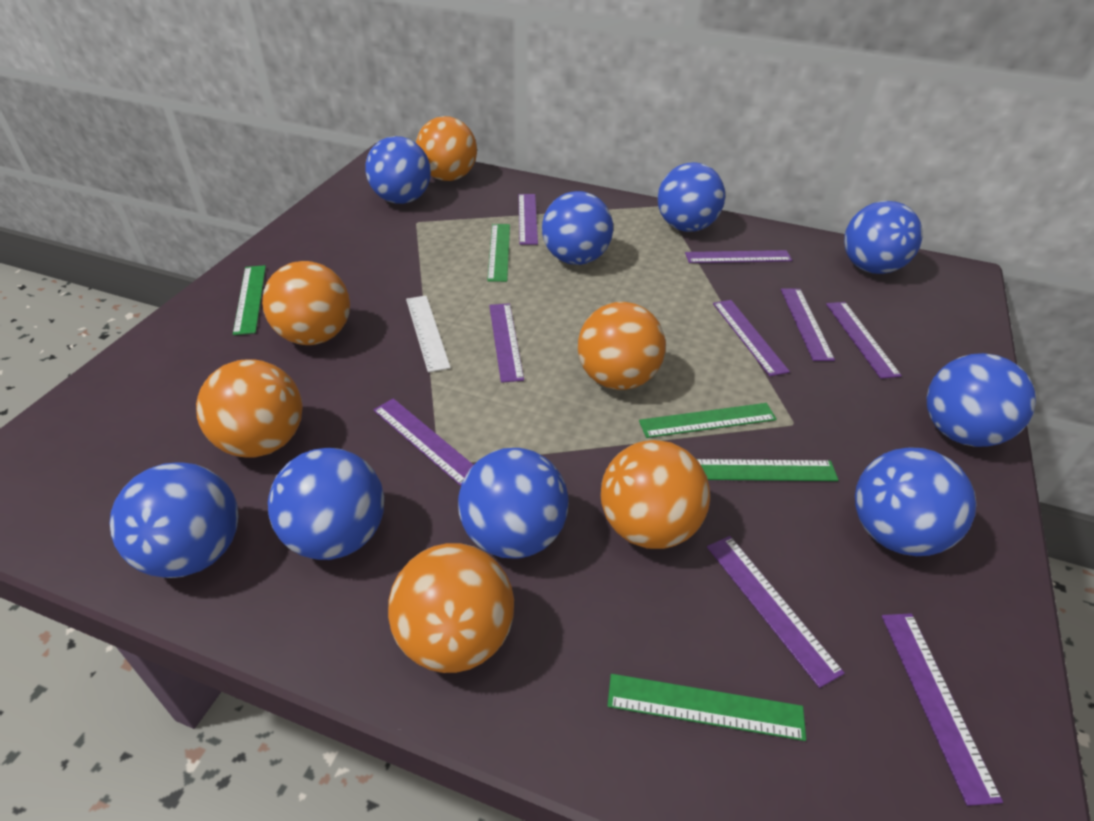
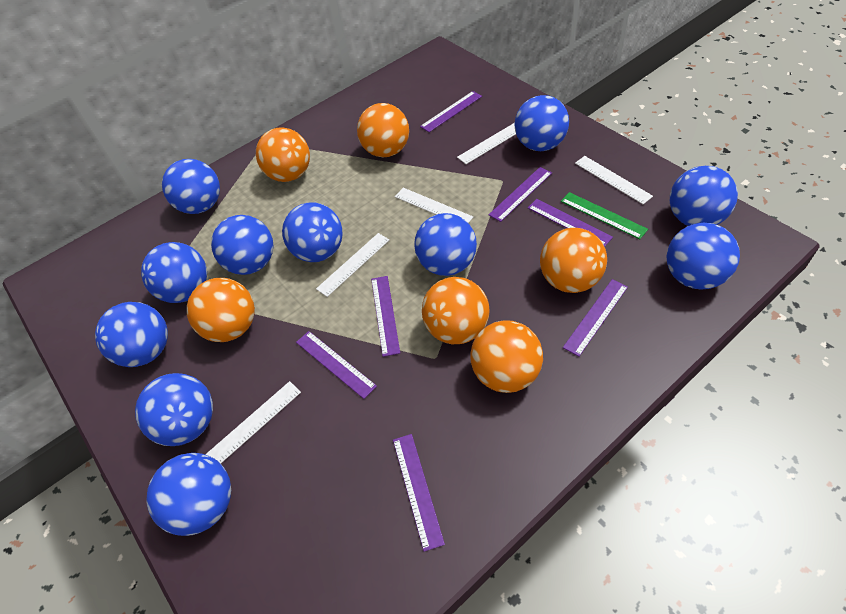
blue ball: 9 -> 11
green ruler: 5 -> 1
purple ruler: 9 -> 7
white ruler: 1 -> 5

